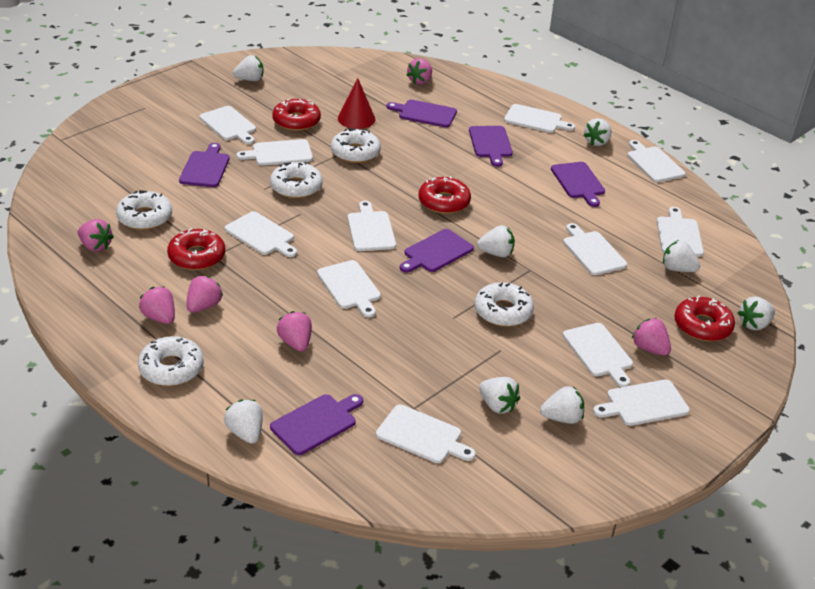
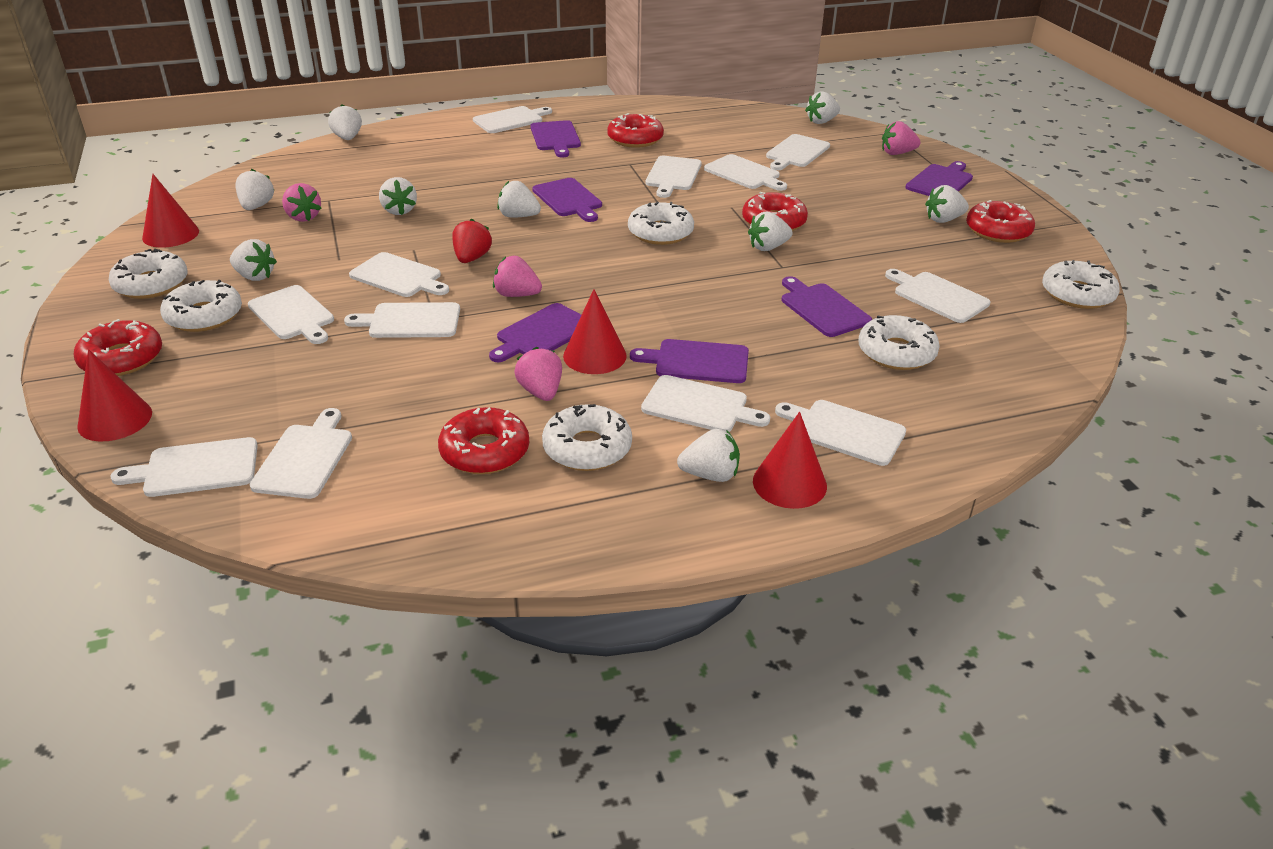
pink strawberry: 6 -> 4
red cone: 1 -> 4
red donut: 4 -> 5
red strawberry: 0 -> 1
white donut: 5 -> 6
white strawberry: 8 -> 9

